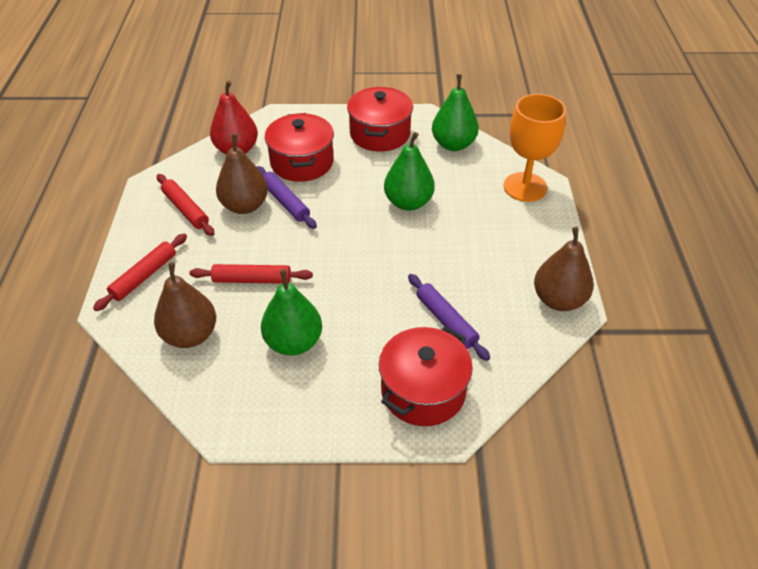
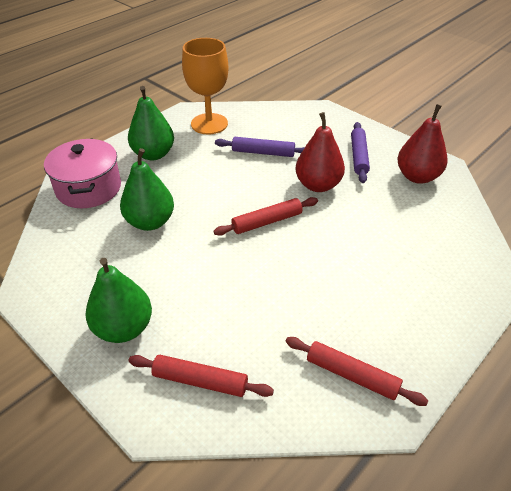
brown pear: 3 -> 0
pink pot: 0 -> 1
red pear: 1 -> 2
red pot: 3 -> 0

